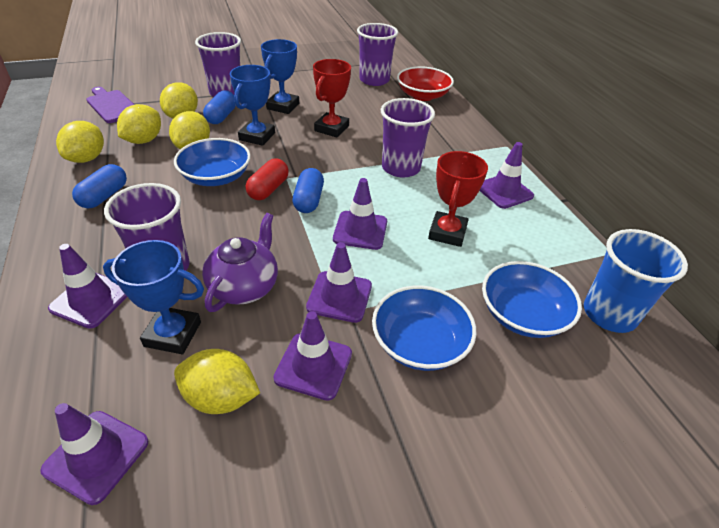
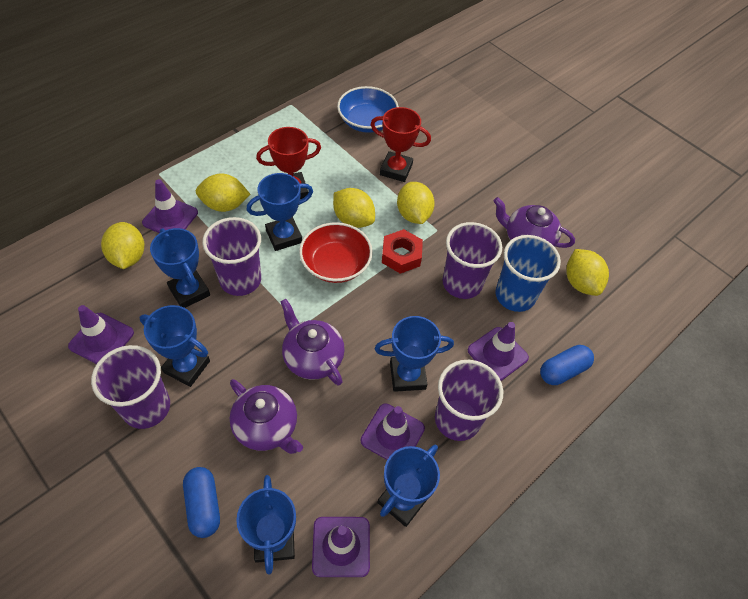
blue bowl: 3 -> 1
blue capsule: 3 -> 2
blue trophy: 3 -> 6
purple cutting board: 1 -> 0
purple teapot: 1 -> 3
purple traffic cone: 6 -> 5
red capsule: 1 -> 0
red nut: 0 -> 1

